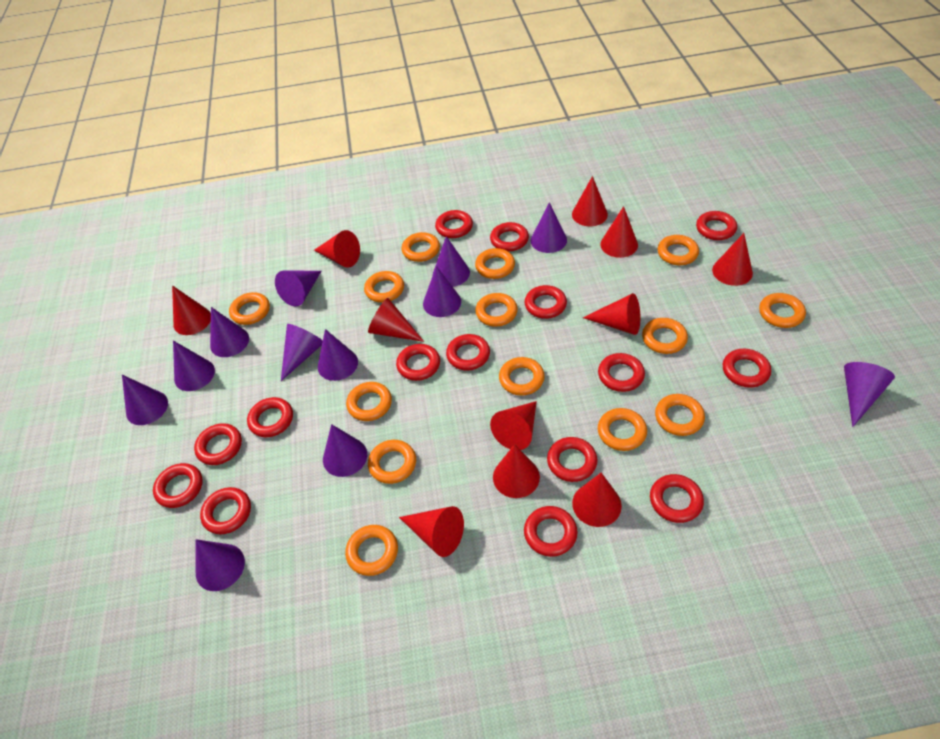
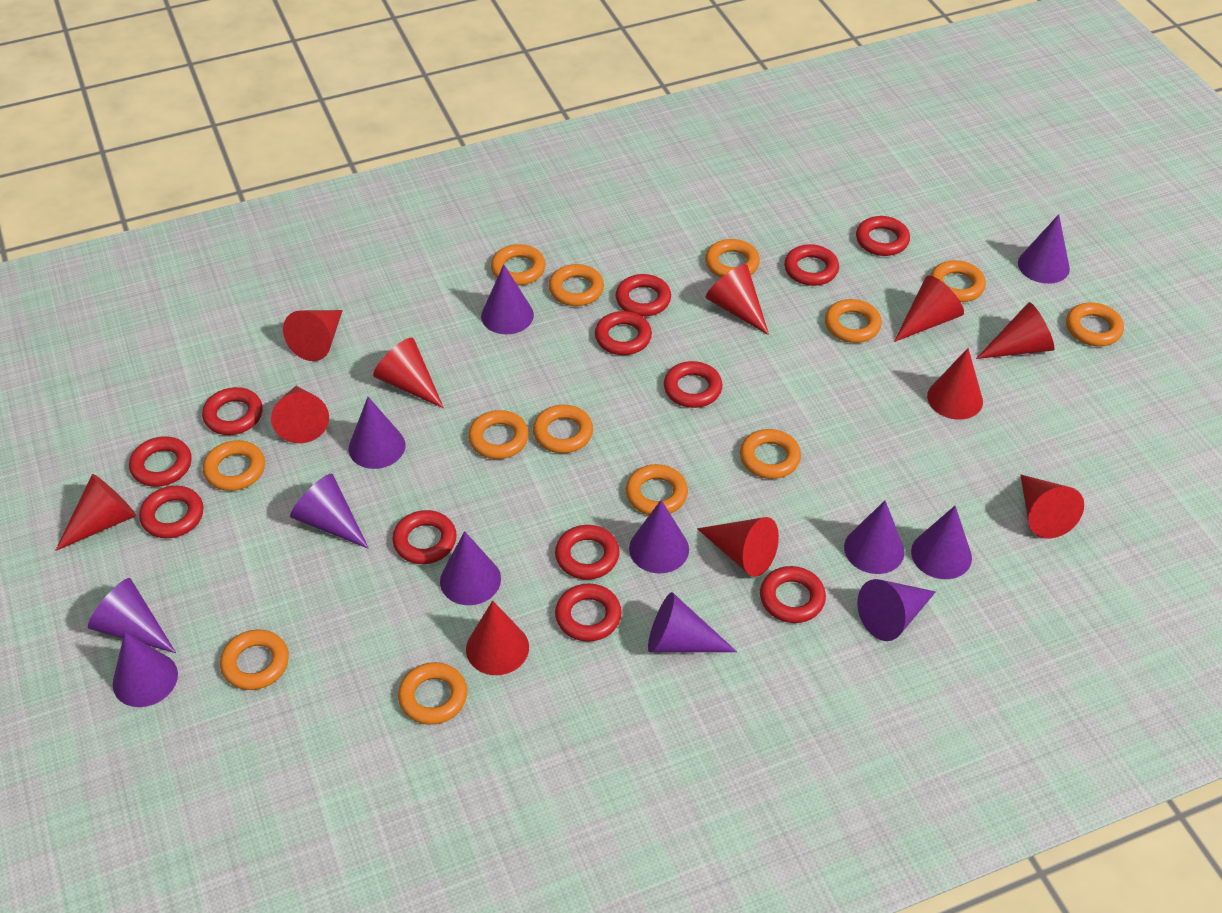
orange ring: 14 -> 13
red ring: 15 -> 12

